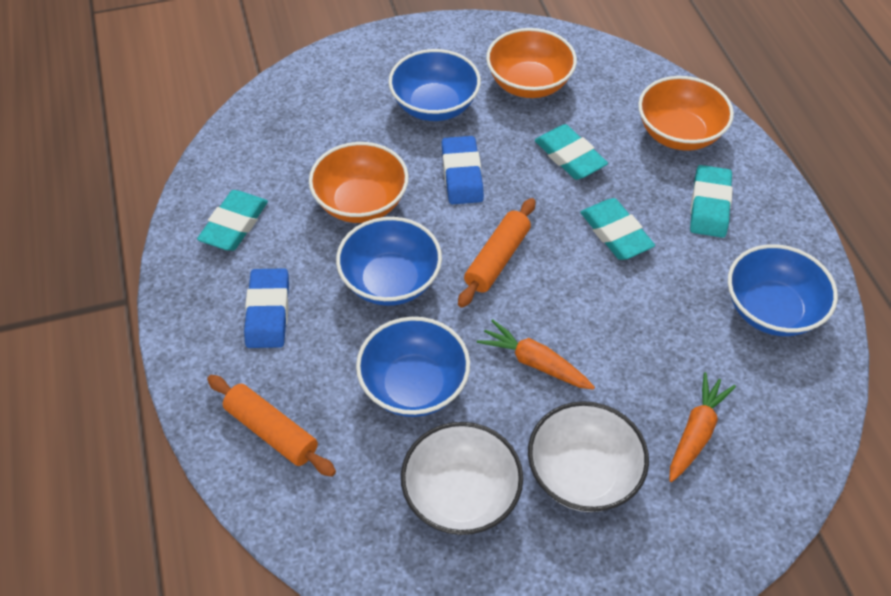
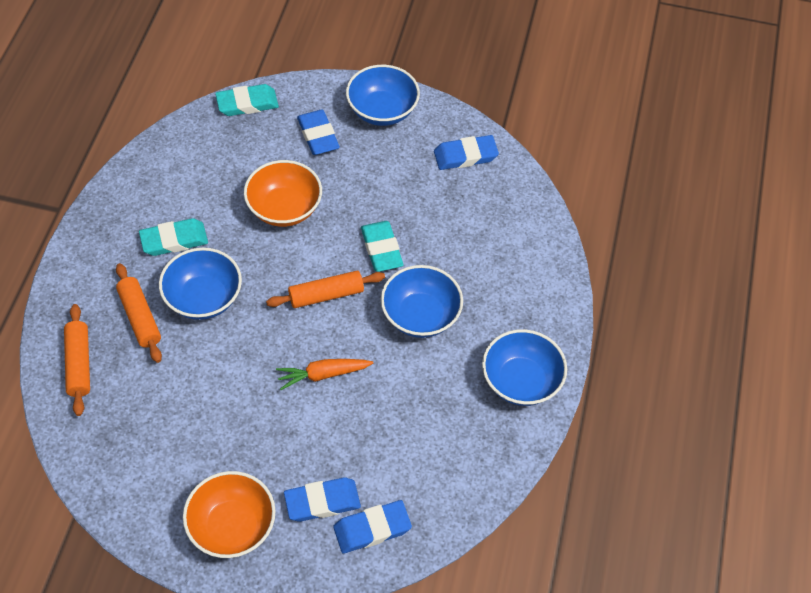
blue eraser: 2 -> 4
orange bowl: 3 -> 2
orange carrot: 2 -> 1
orange rolling pin: 2 -> 3
turquoise eraser: 4 -> 3
white bowl: 2 -> 0

